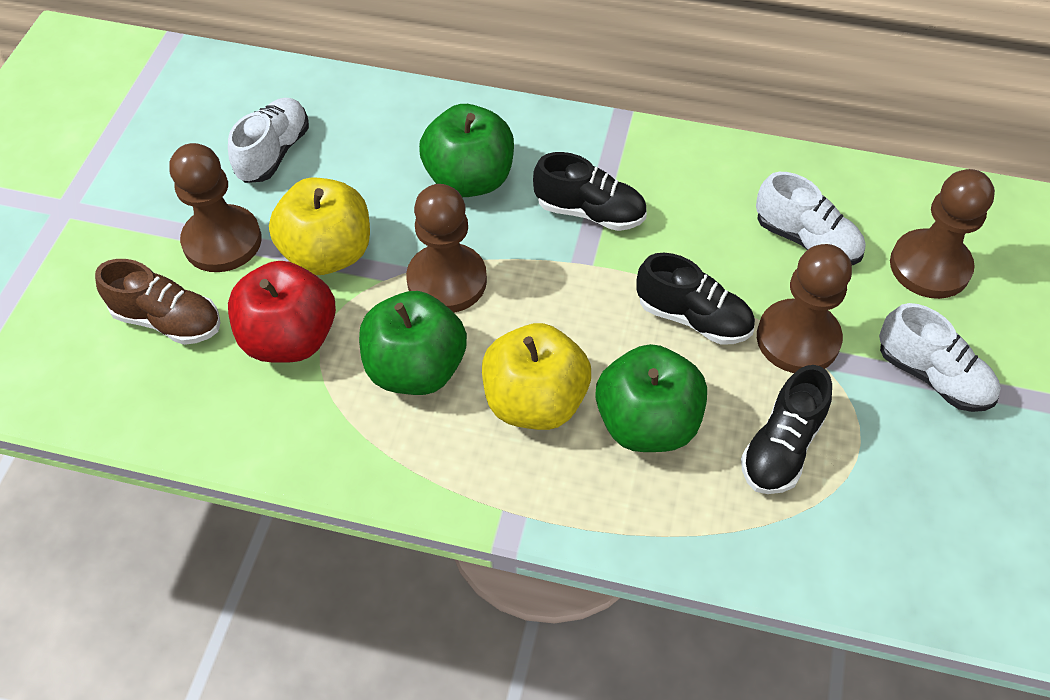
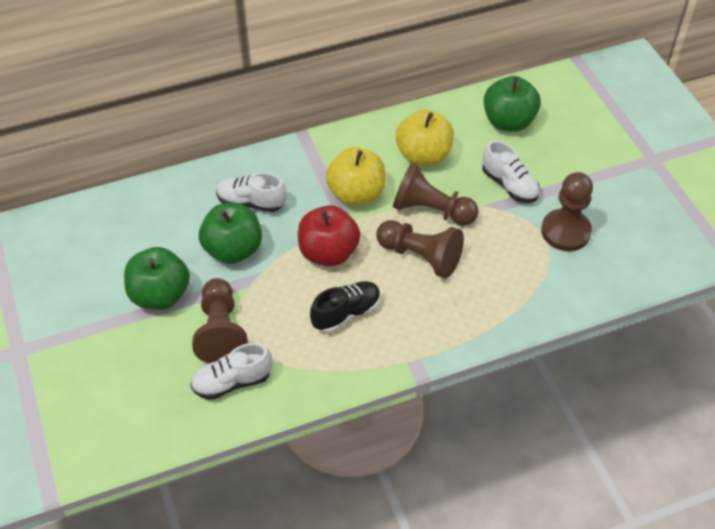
black shoe: 3 -> 1
brown shoe: 1 -> 0

